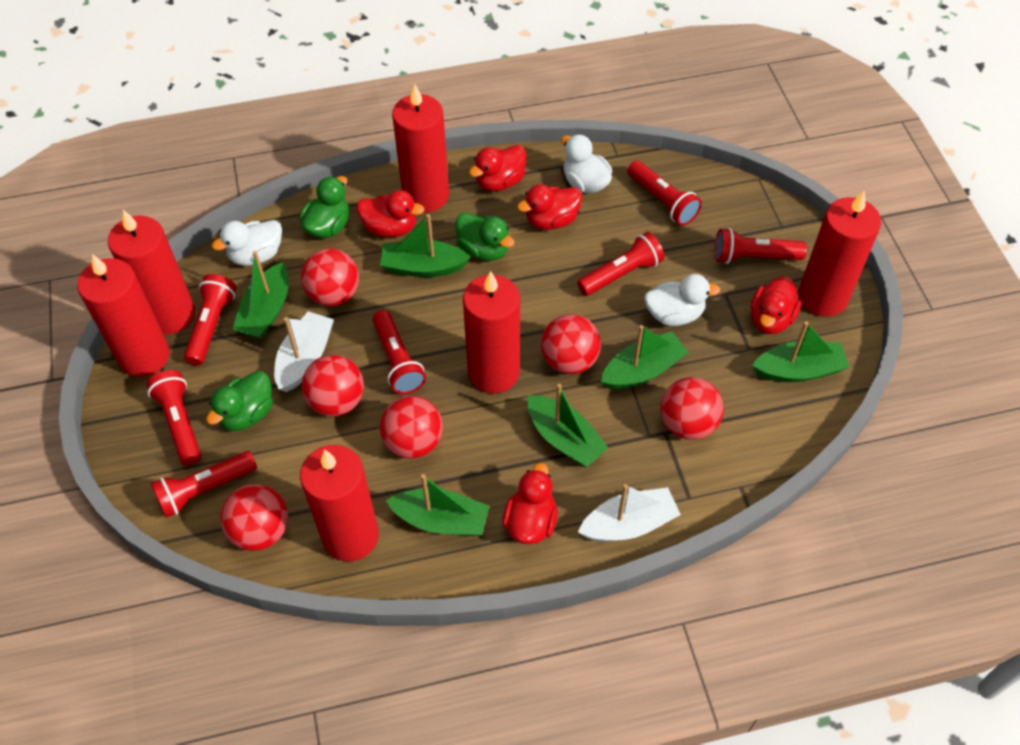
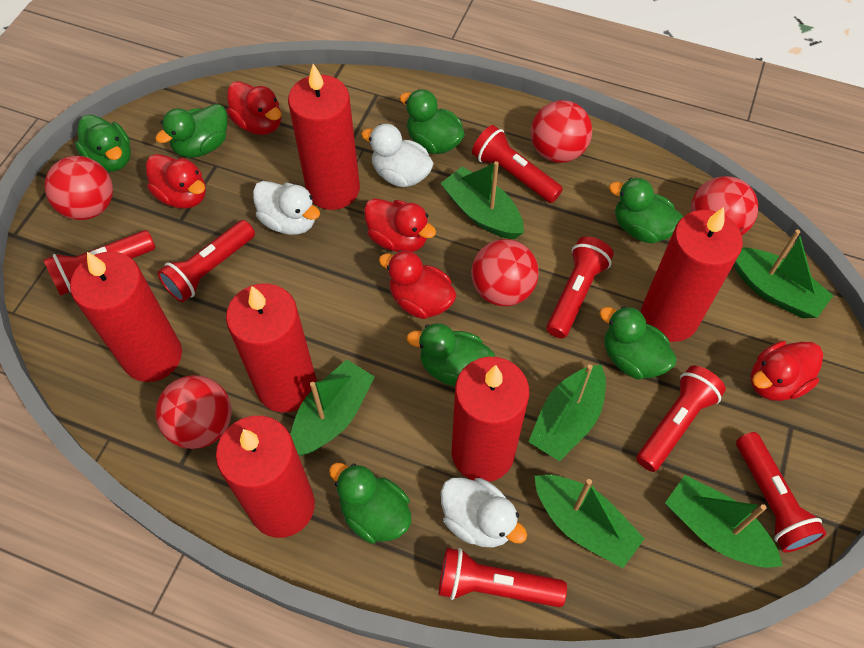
green duck: 3 -> 7
red ball: 6 -> 5
white boat: 2 -> 0

